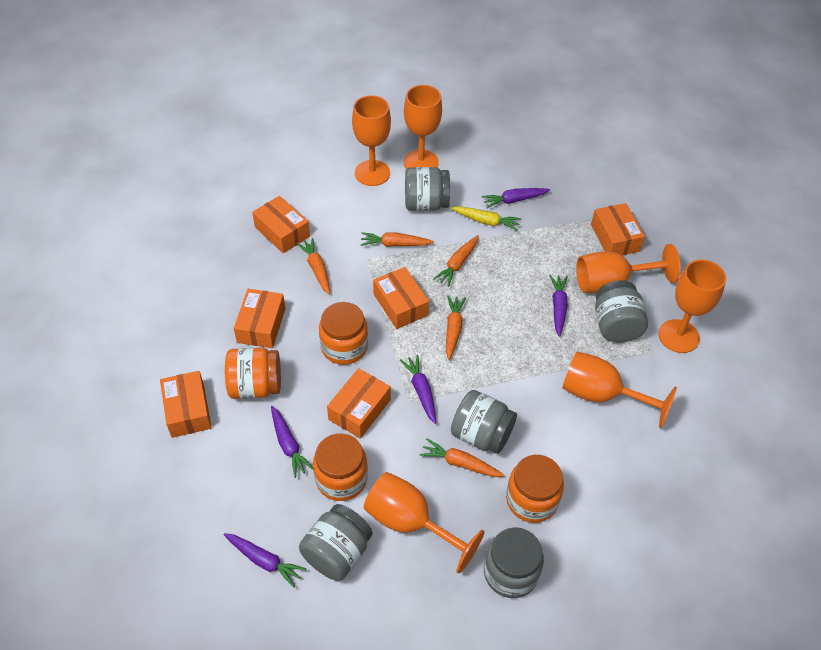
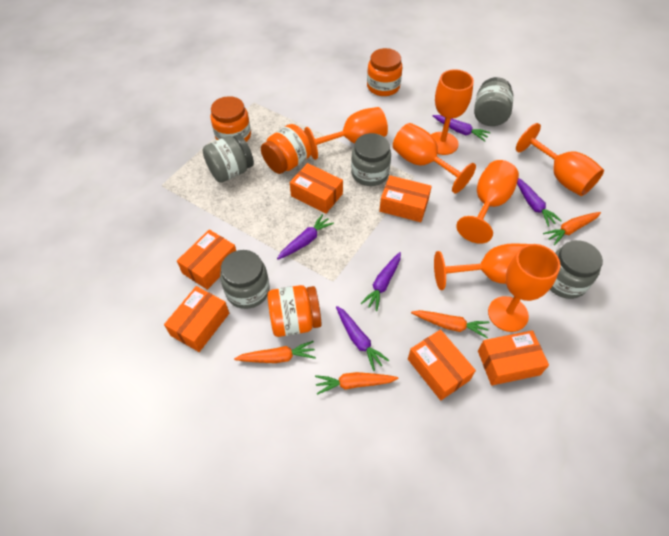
orange carrot: 5 -> 4
orange goblet: 6 -> 7
yellow carrot: 1 -> 0

